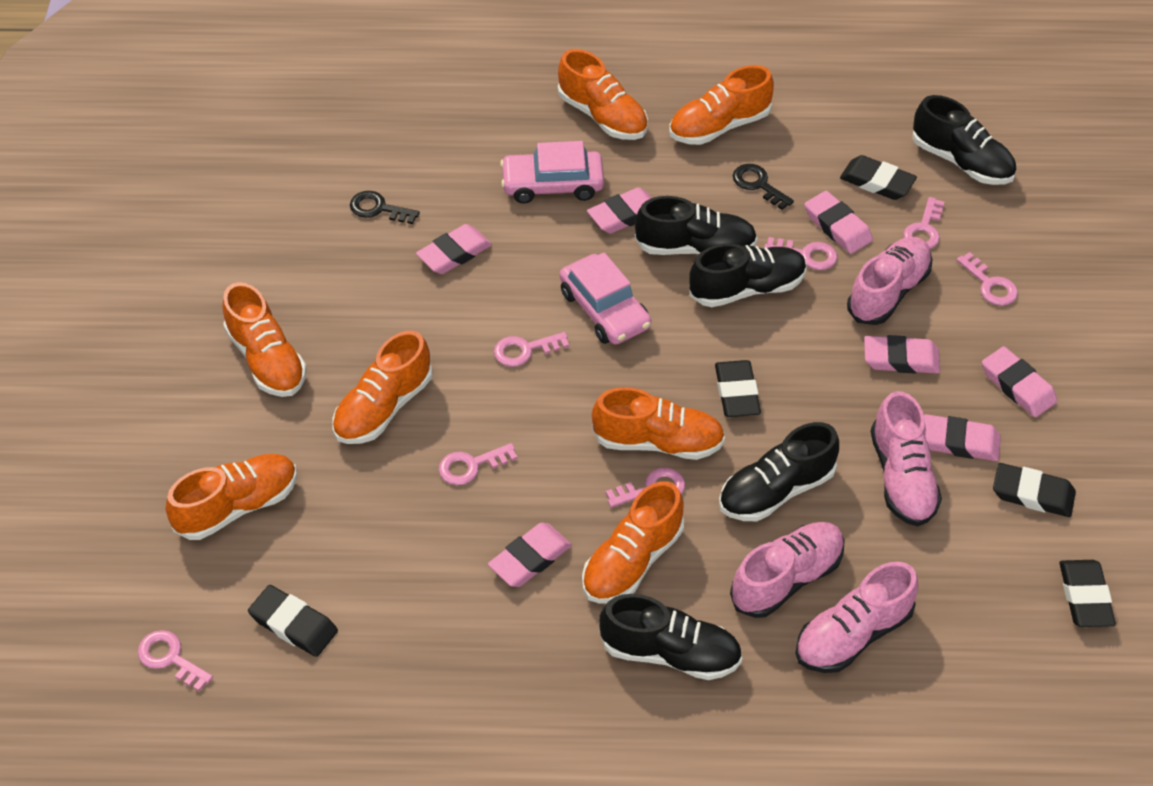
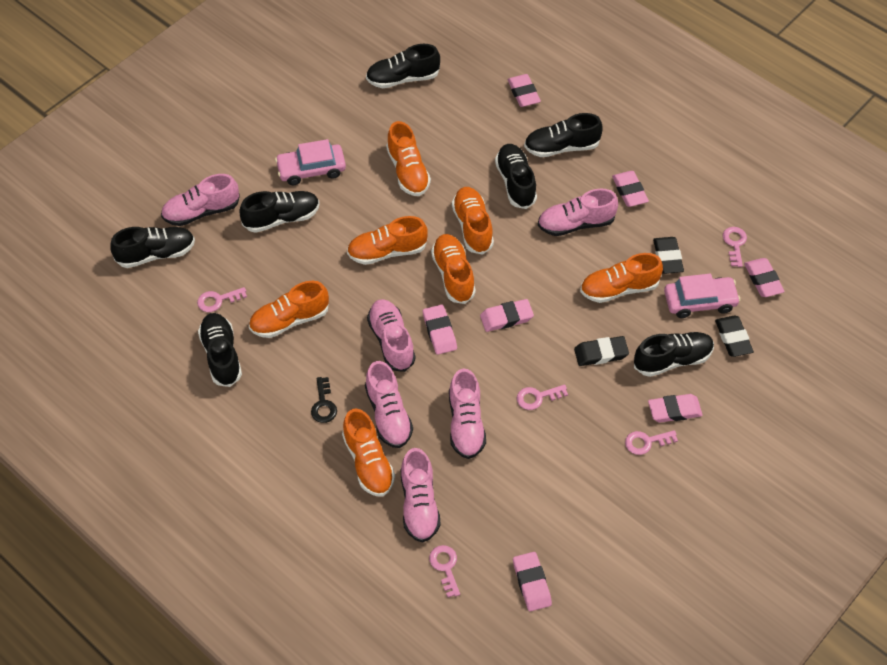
black eraser: 5 -> 3
black key: 2 -> 1
black shoe: 5 -> 7
pink key: 7 -> 5
pink shoe: 4 -> 6

